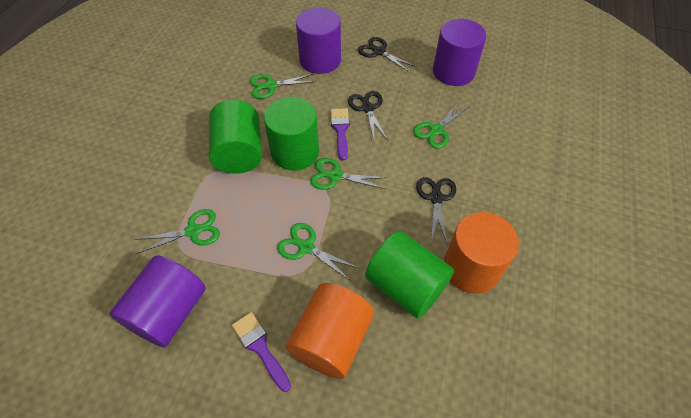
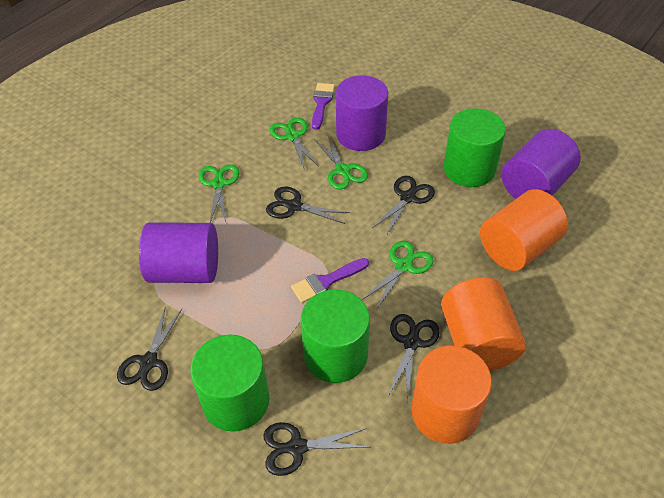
black scissors: 3 -> 5
green scissors: 5 -> 4
orange cylinder: 2 -> 3

